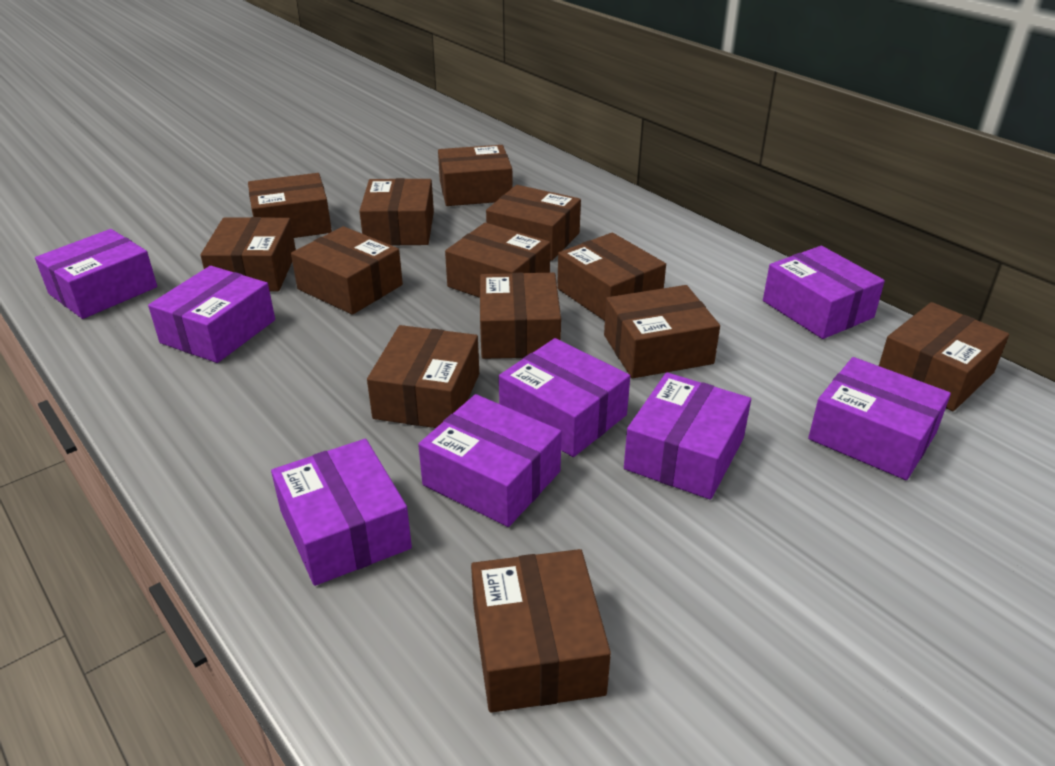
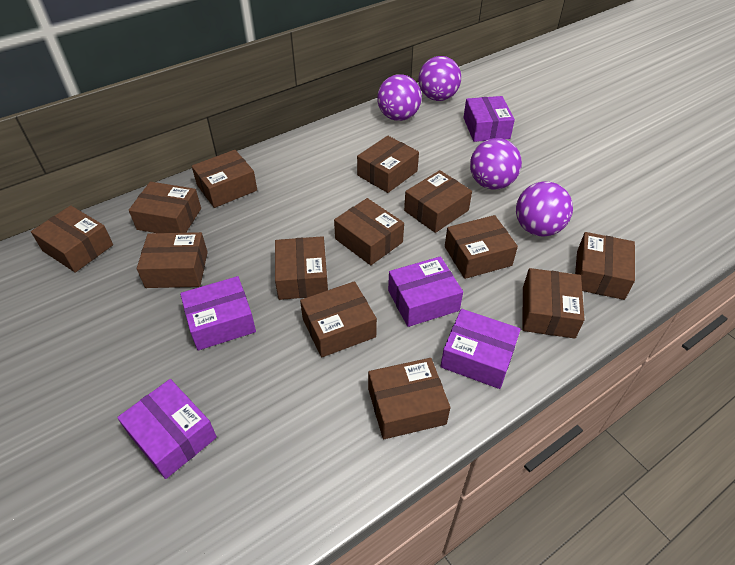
purple ball: 0 -> 4
purple box: 8 -> 5

